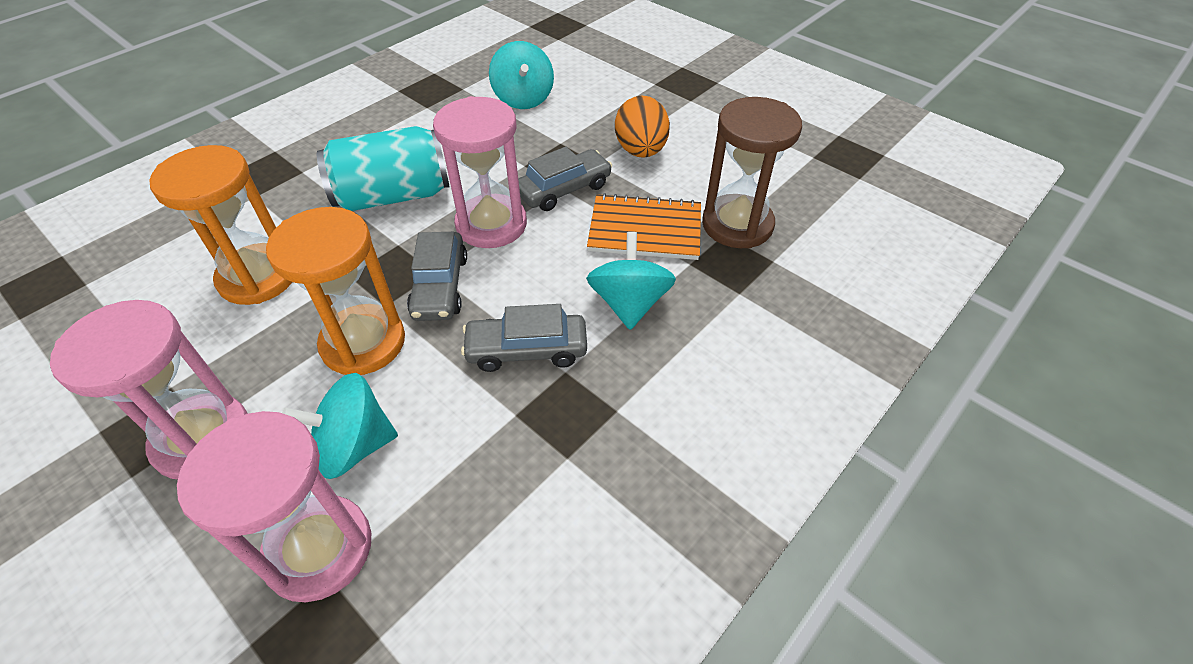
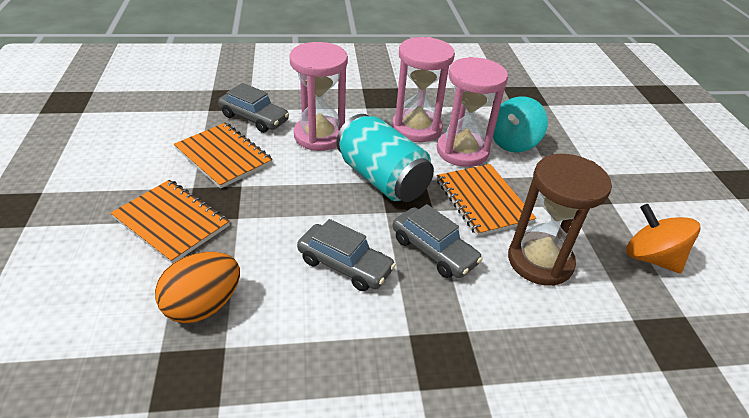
orange hourglass: 2 -> 0
orange notebook: 1 -> 3
orange spinning top: 0 -> 1
turquoise spinning top: 3 -> 1

